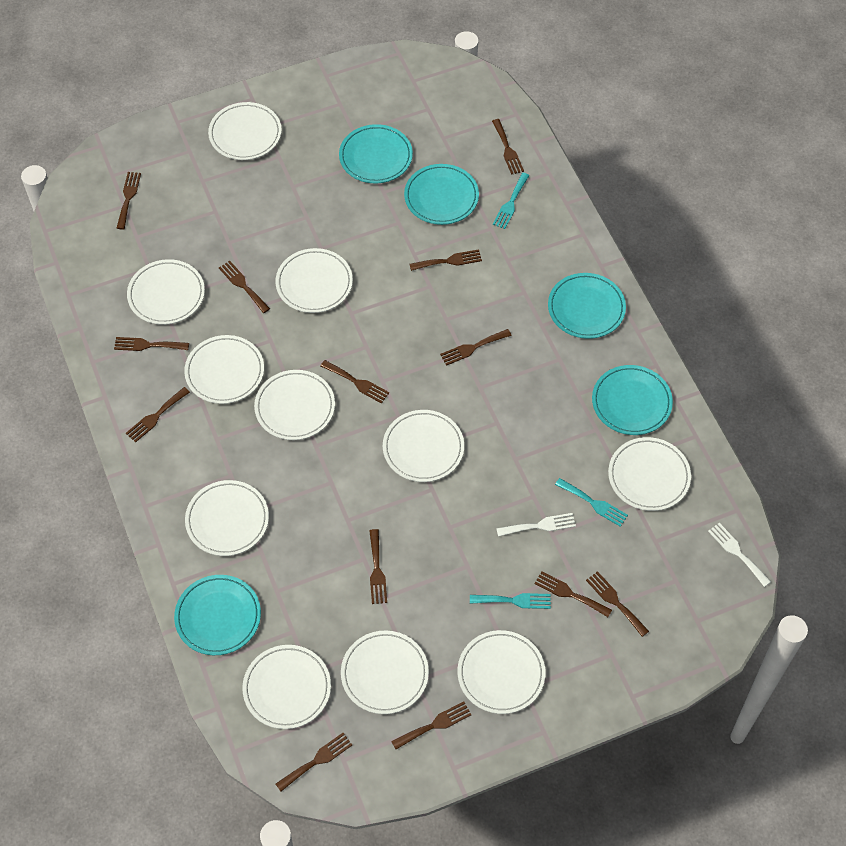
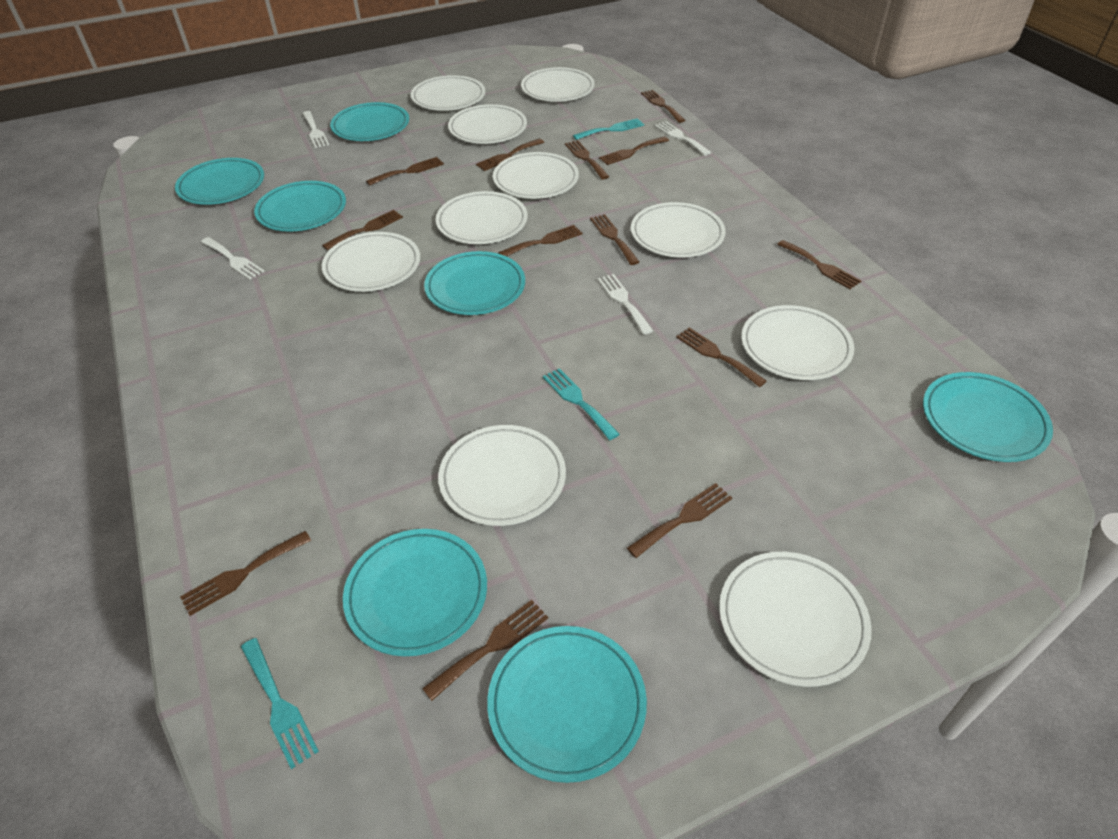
turquoise plate: 5 -> 7
white fork: 2 -> 4
white plate: 11 -> 10

